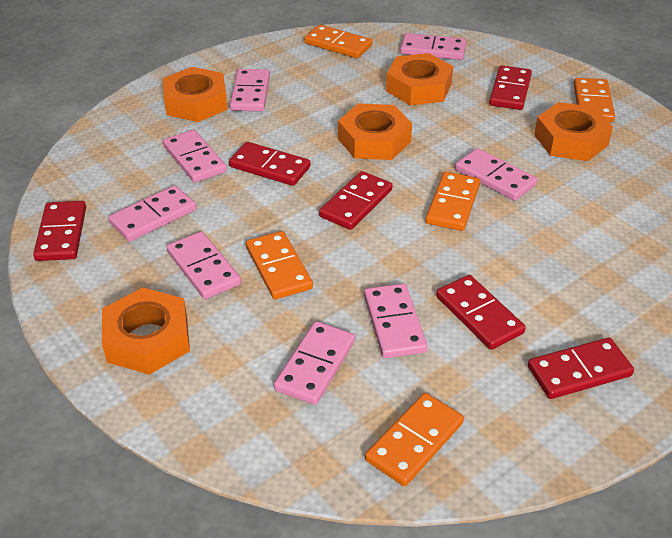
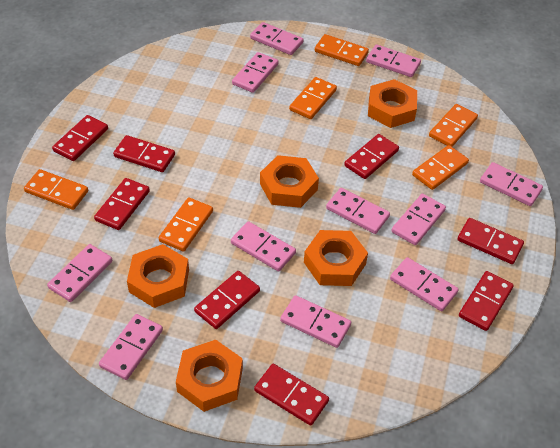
orange domino: 5 -> 6
pink domino: 8 -> 11
red domino: 6 -> 8

